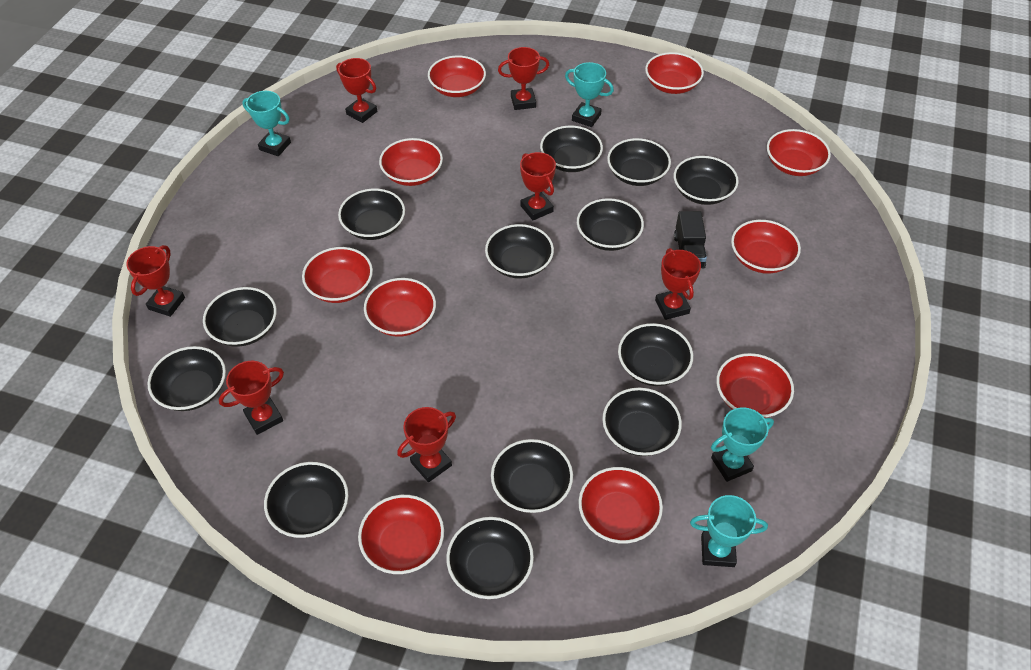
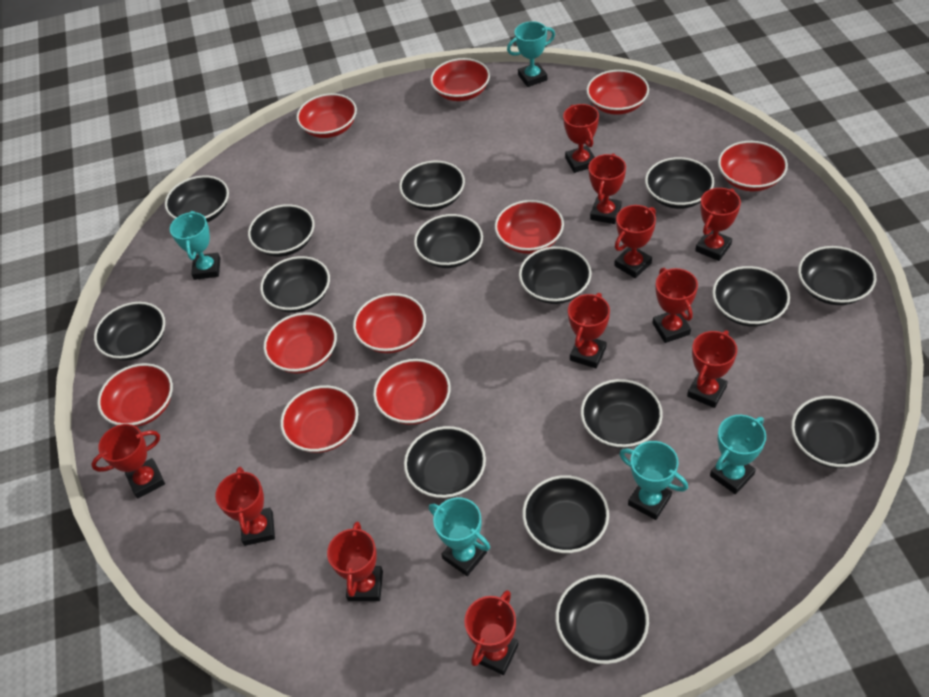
black bowl: 13 -> 15
black truck: 1 -> 0
red trophy: 7 -> 11
turquoise trophy: 4 -> 5

